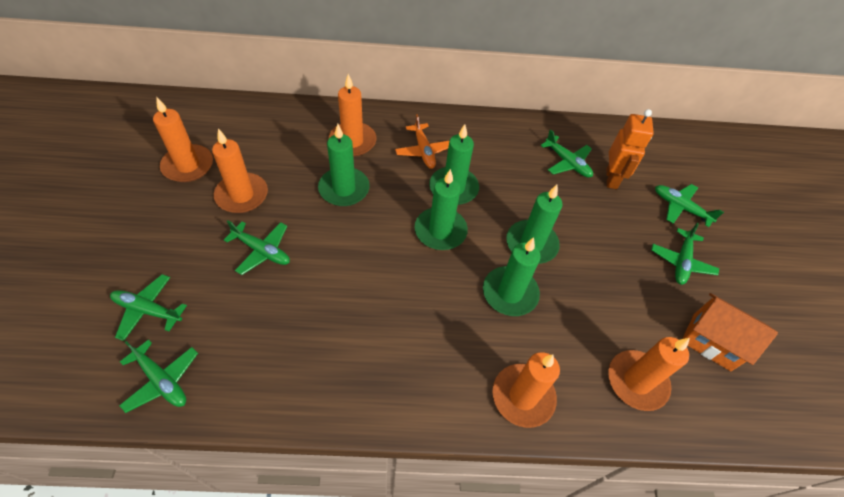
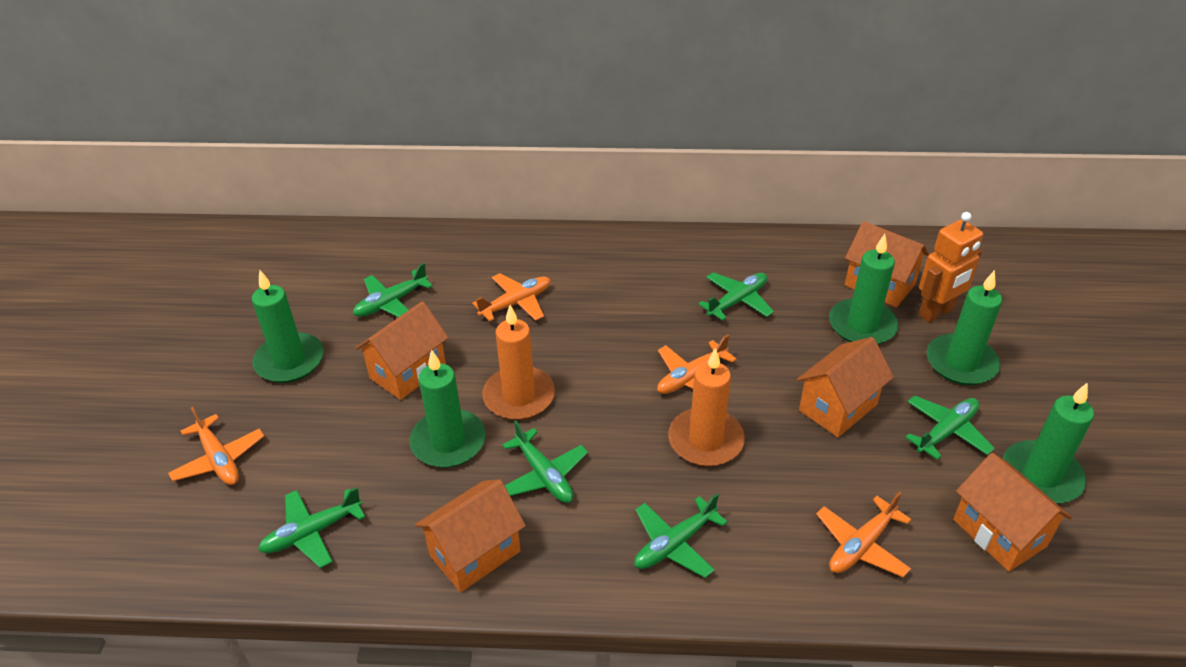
orange candle: 5 -> 2
orange house: 1 -> 5
orange plane: 1 -> 4

